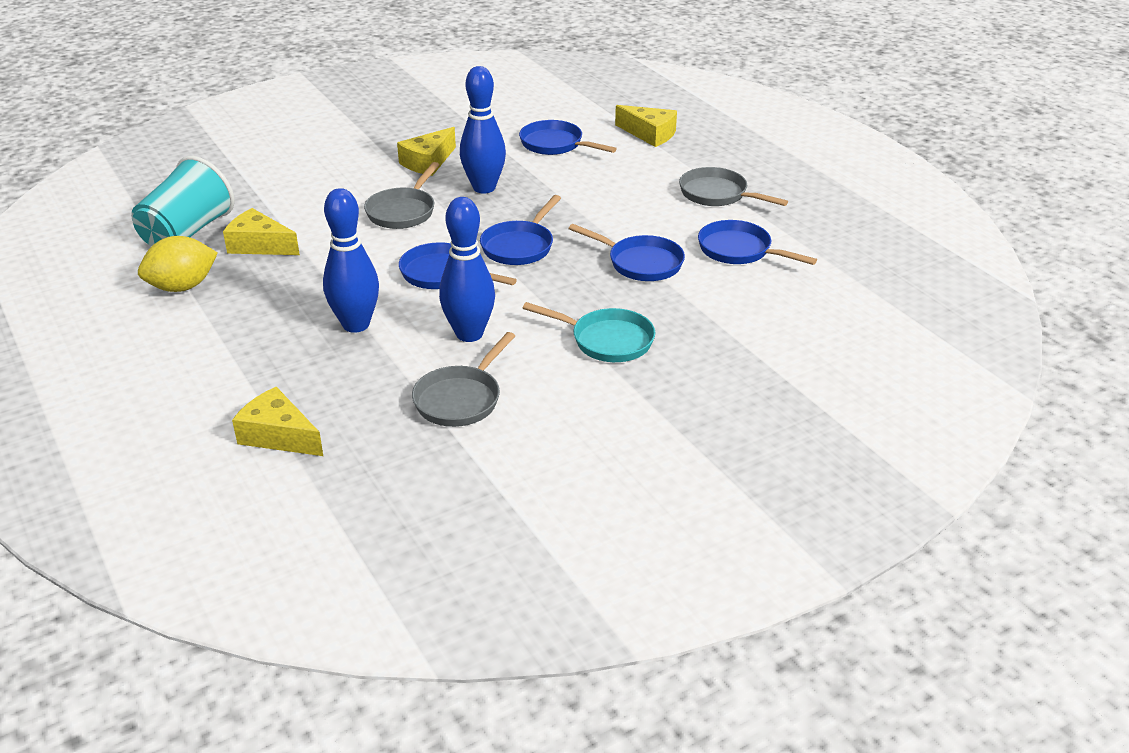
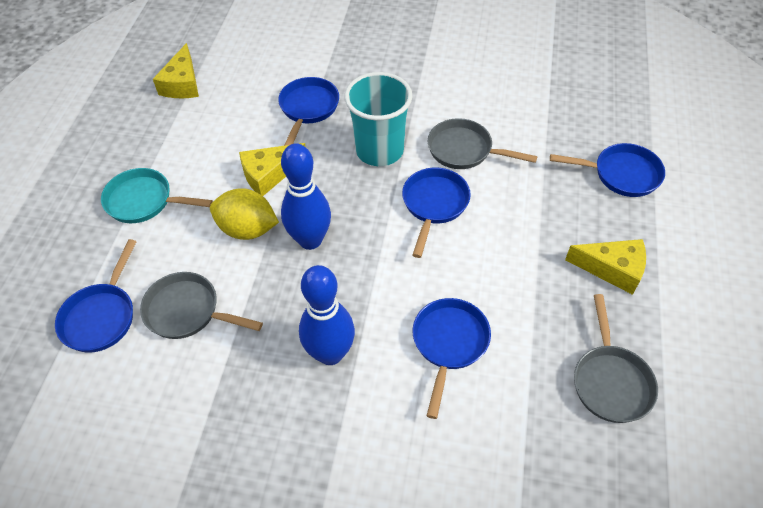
blue bowling pin: 3 -> 2
yellow cheese: 4 -> 3

